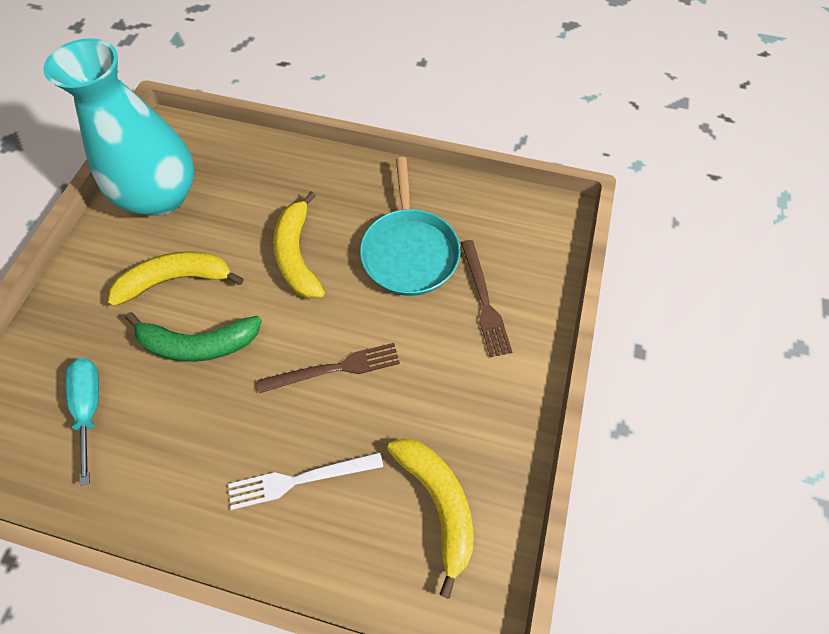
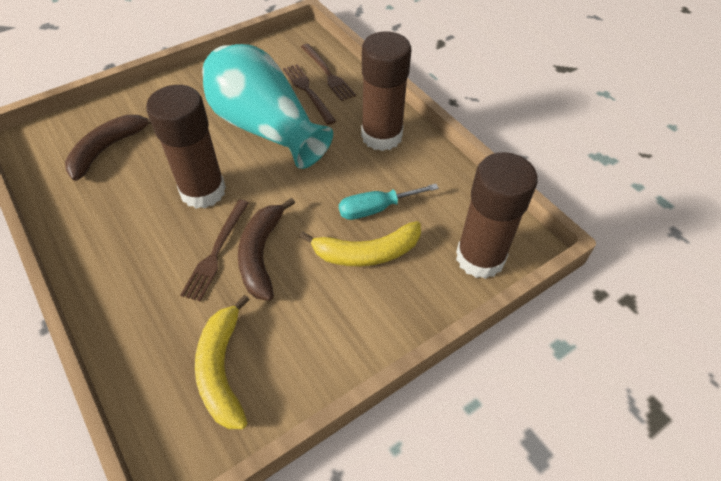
brown banana: 0 -> 2
brown fork: 2 -> 3
brown glue stick: 0 -> 3
green banana: 1 -> 0
turquoise pan: 1 -> 0
white fork: 1 -> 0
yellow banana: 3 -> 2

